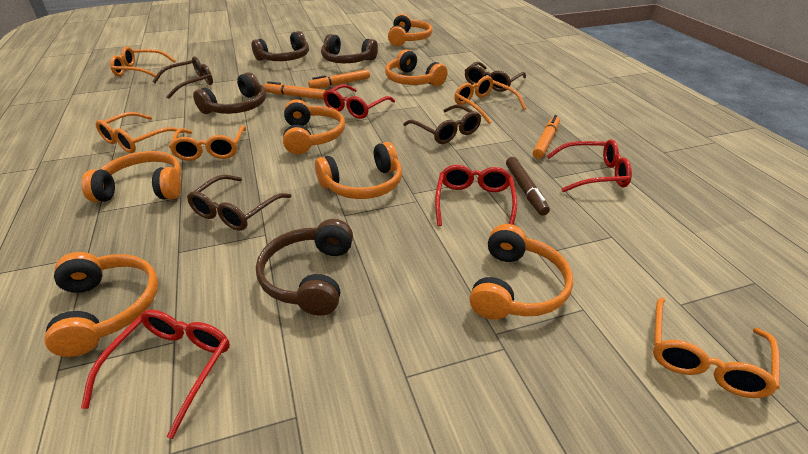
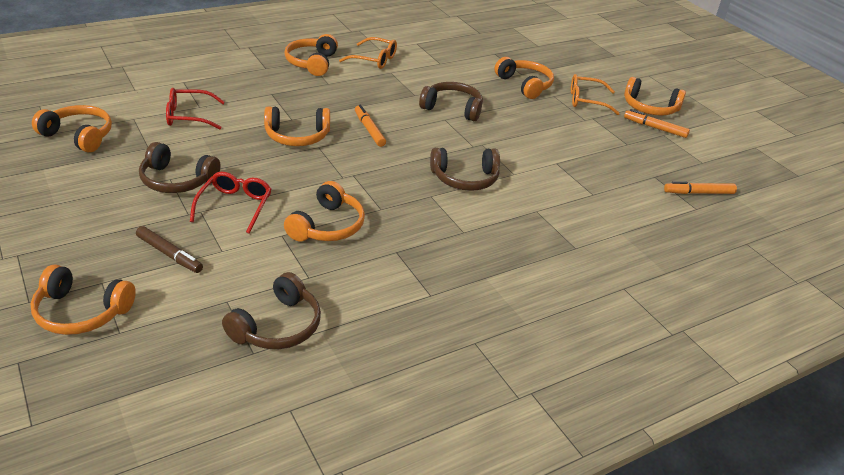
brown glasses: 4 -> 0
orange glasses: 5 -> 2
red glasses: 4 -> 2

